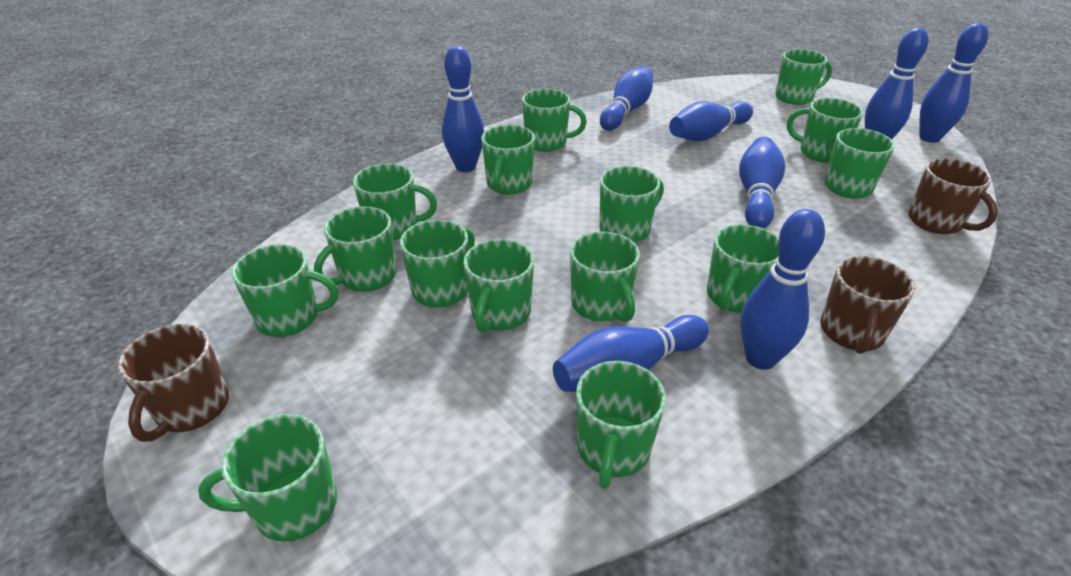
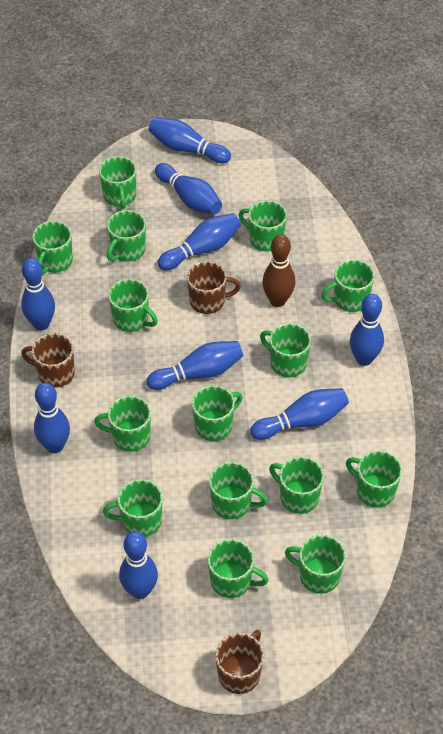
blue bowling pin: 8 -> 9
brown bowling pin: 0 -> 1

